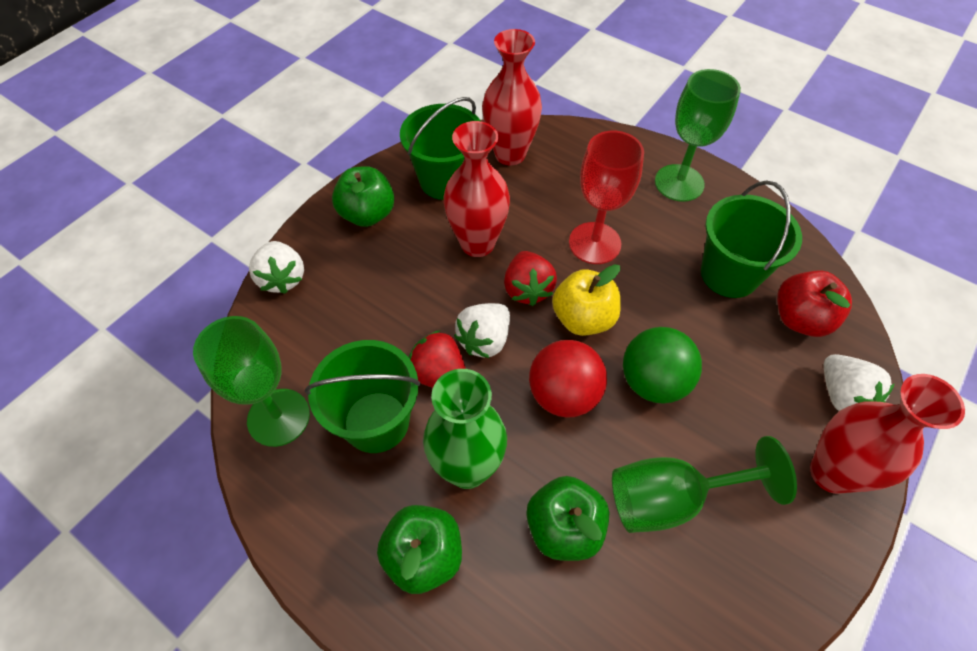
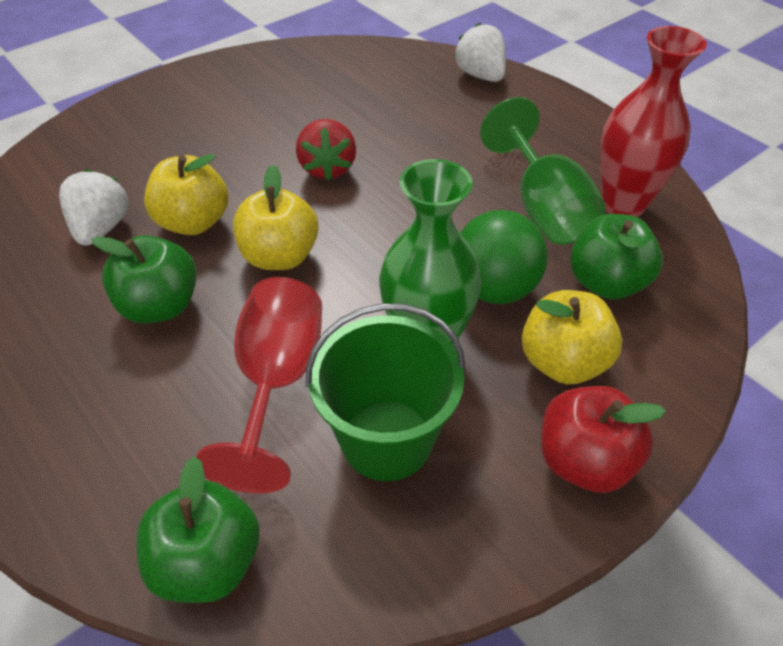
green bucket: 3 -> 1
green goblet: 3 -> 1
red ball: 1 -> 0
red strawberry: 2 -> 1
red vase: 3 -> 1
white strawberry: 3 -> 2
yellow apple: 1 -> 3

